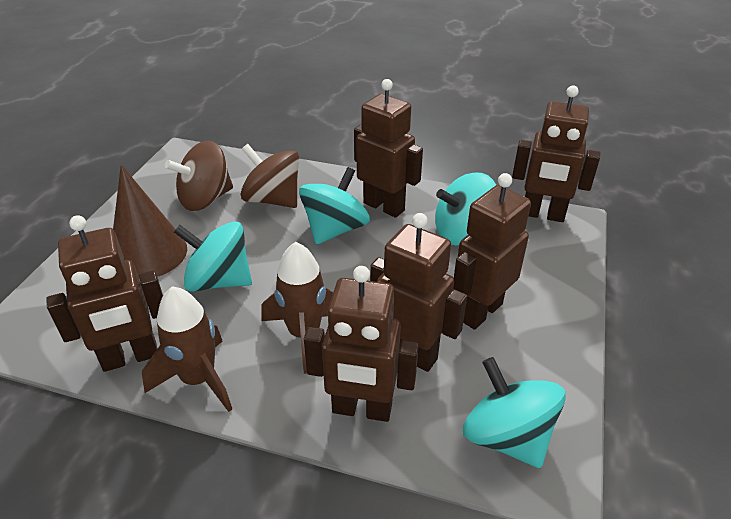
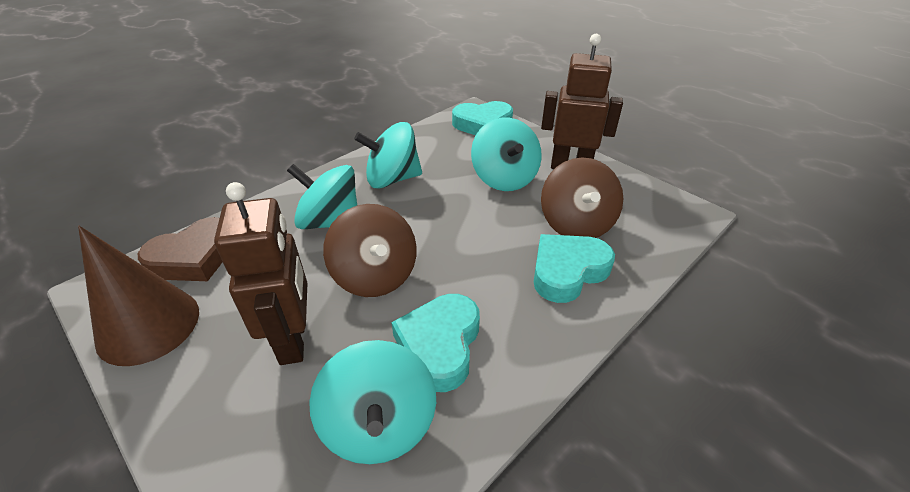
brown heart: 0 -> 1
brown robot: 6 -> 2
brown rocket: 2 -> 0
turquoise heart: 0 -> 3

